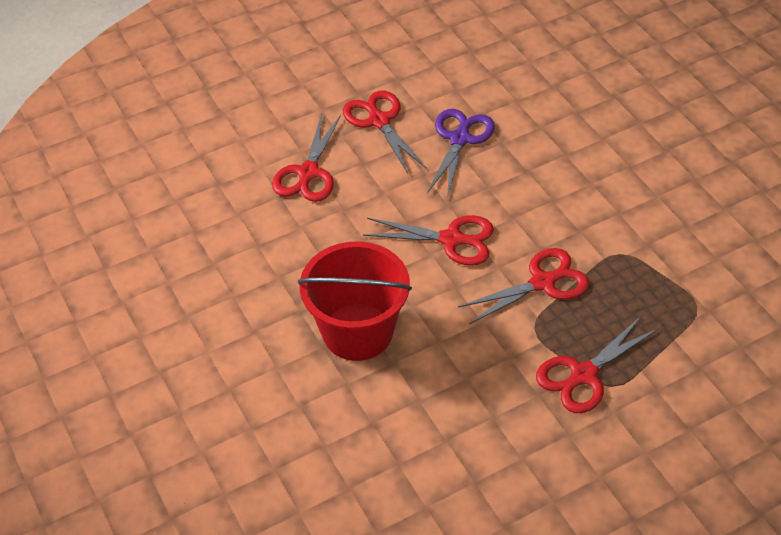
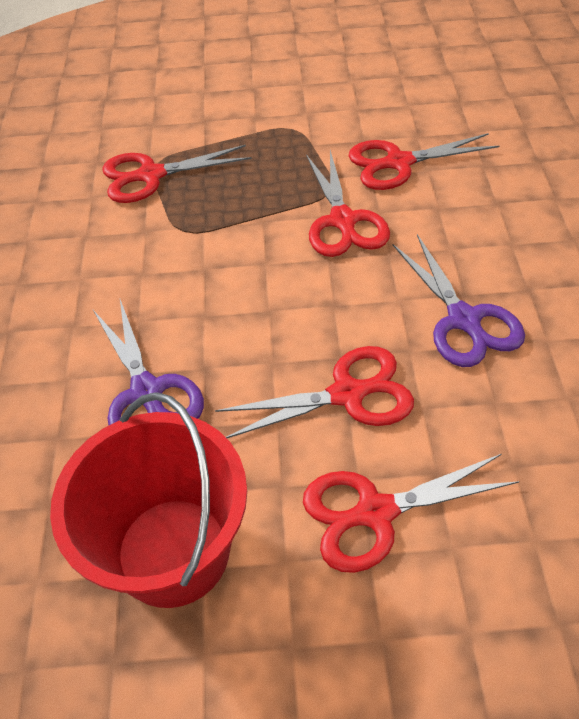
purple scissors: 1 -> 2

